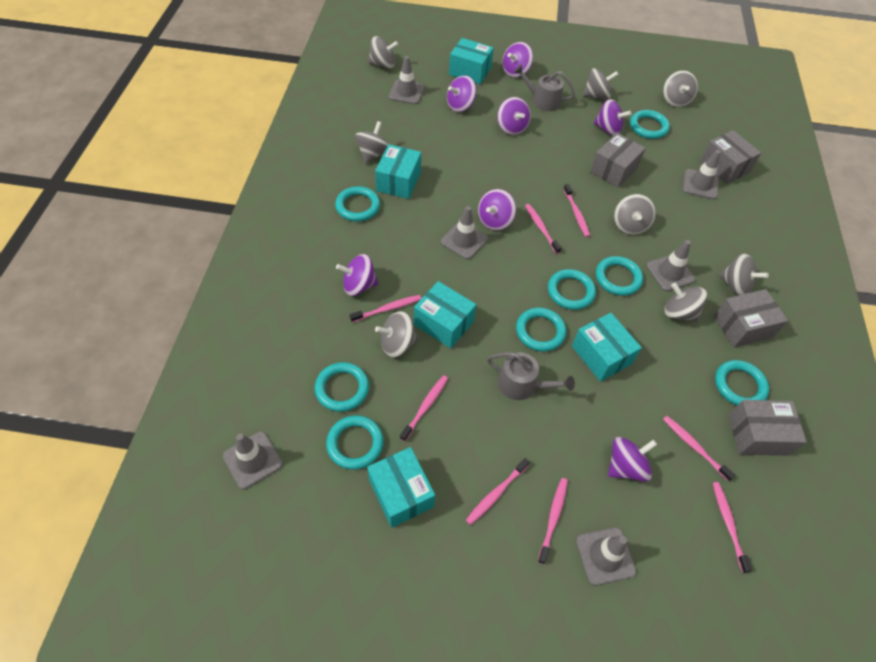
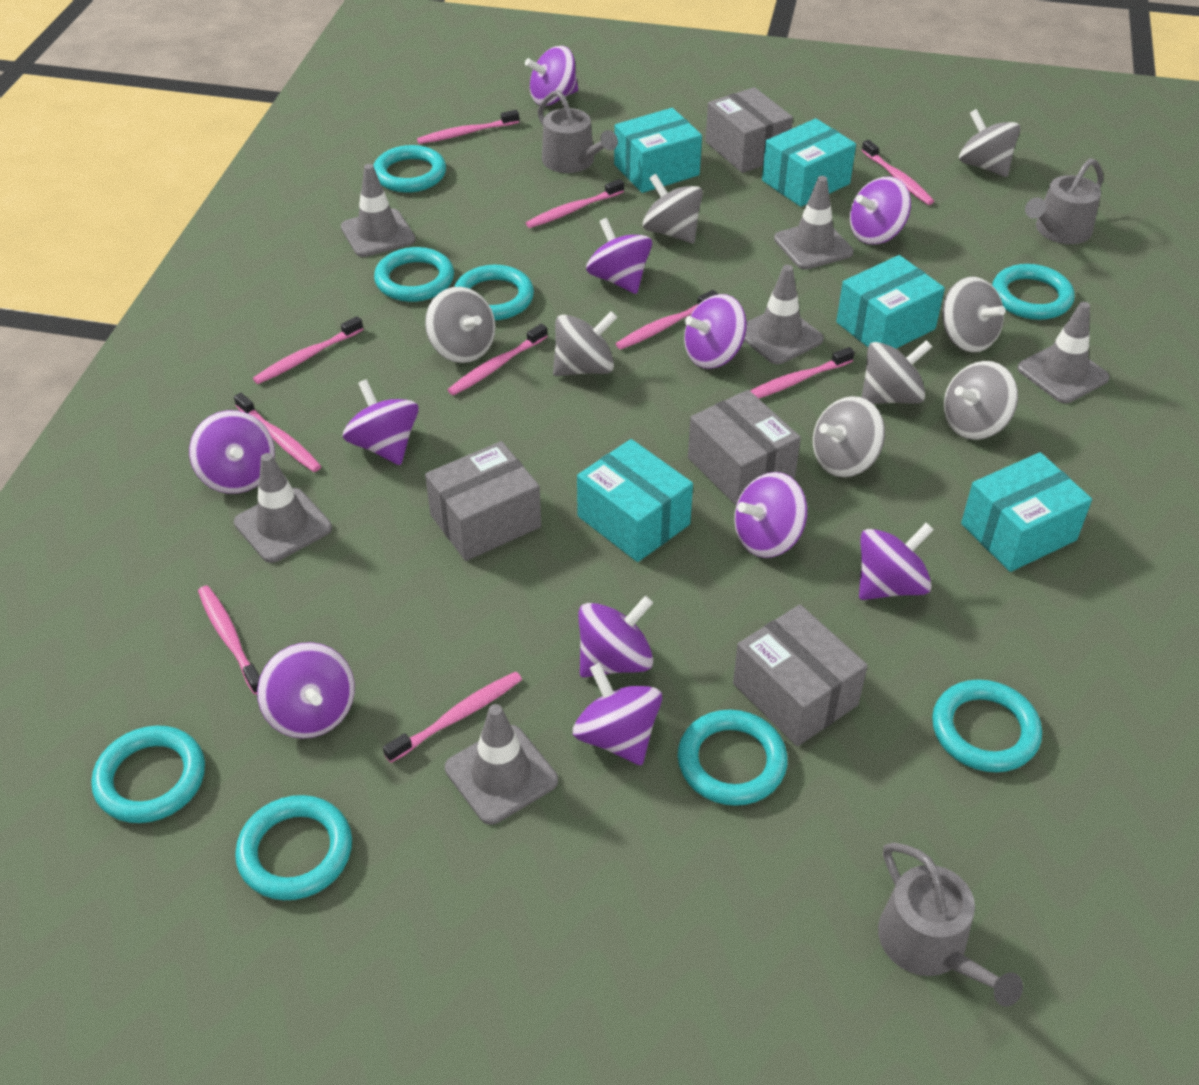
grey watering can: 2 -> 3
pink toothbrush: 8 -> 10
purple spinning top: 7 -> 11

